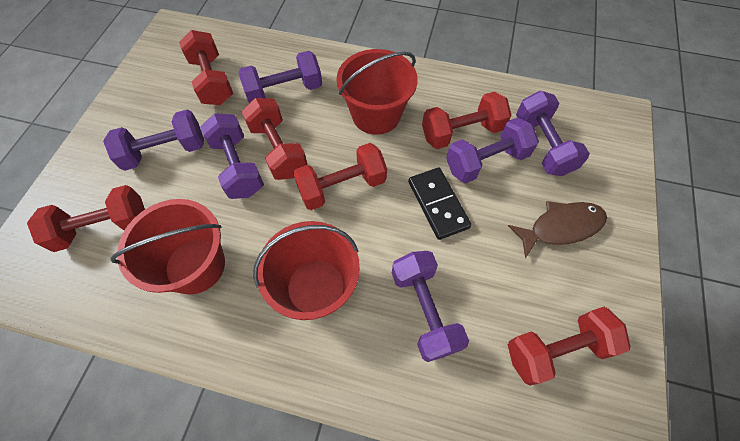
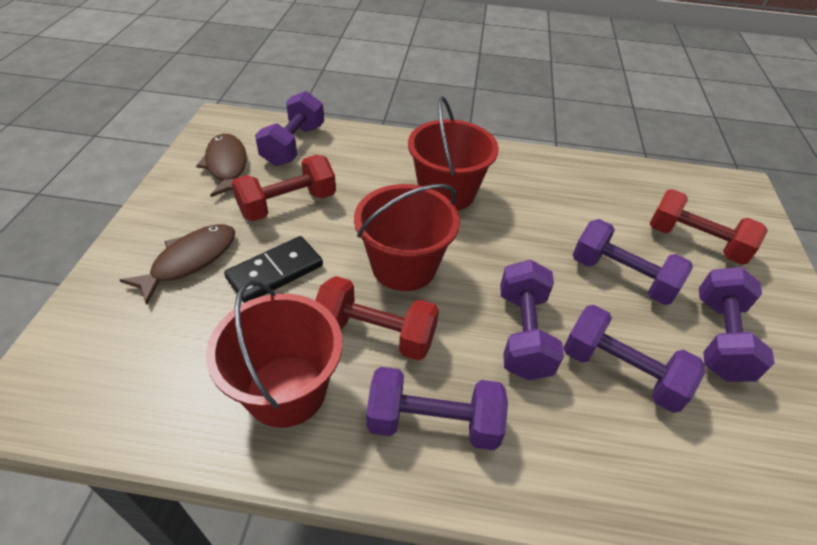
brown fish: 1 -> 2
red dumbbell: 6 -> 3

